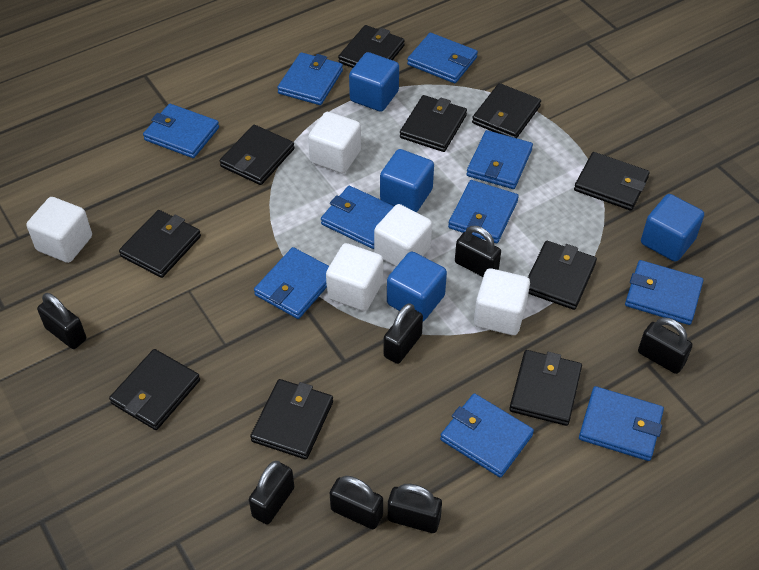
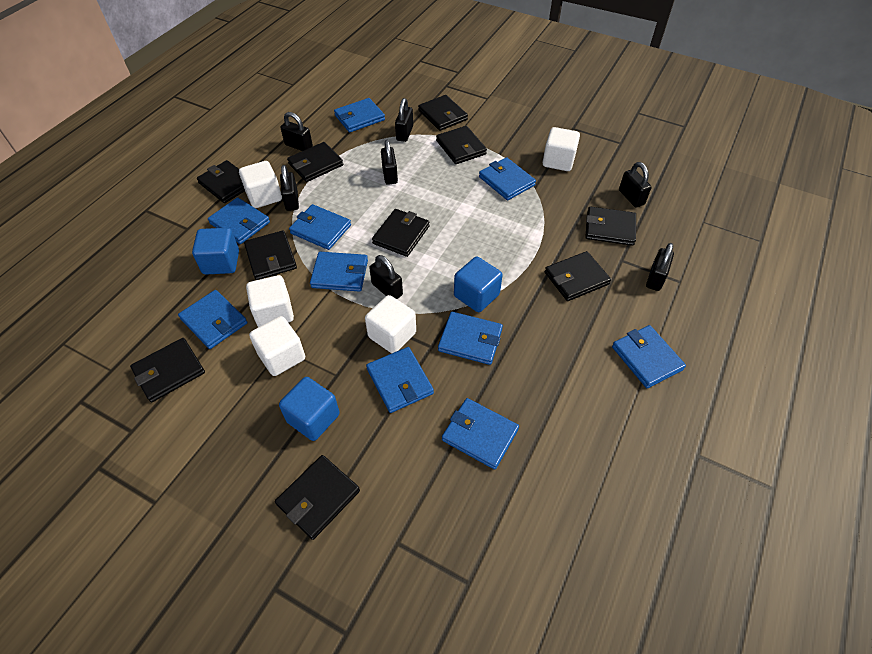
blue cube: 4 -> 3

